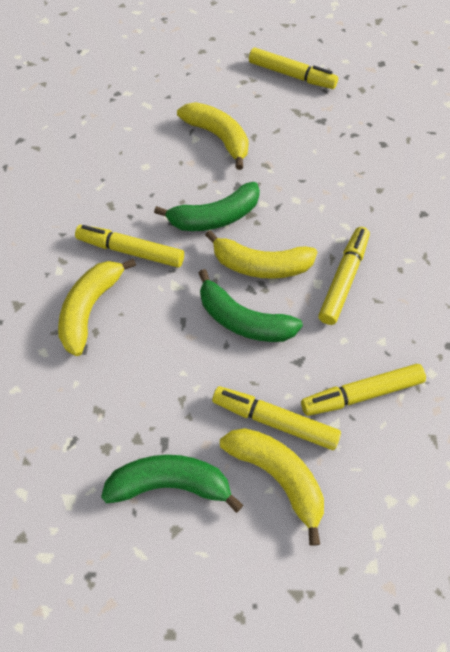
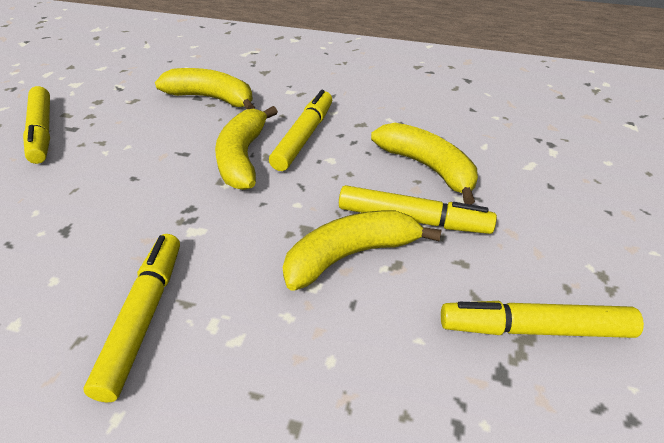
green banana: 3 -> 0

